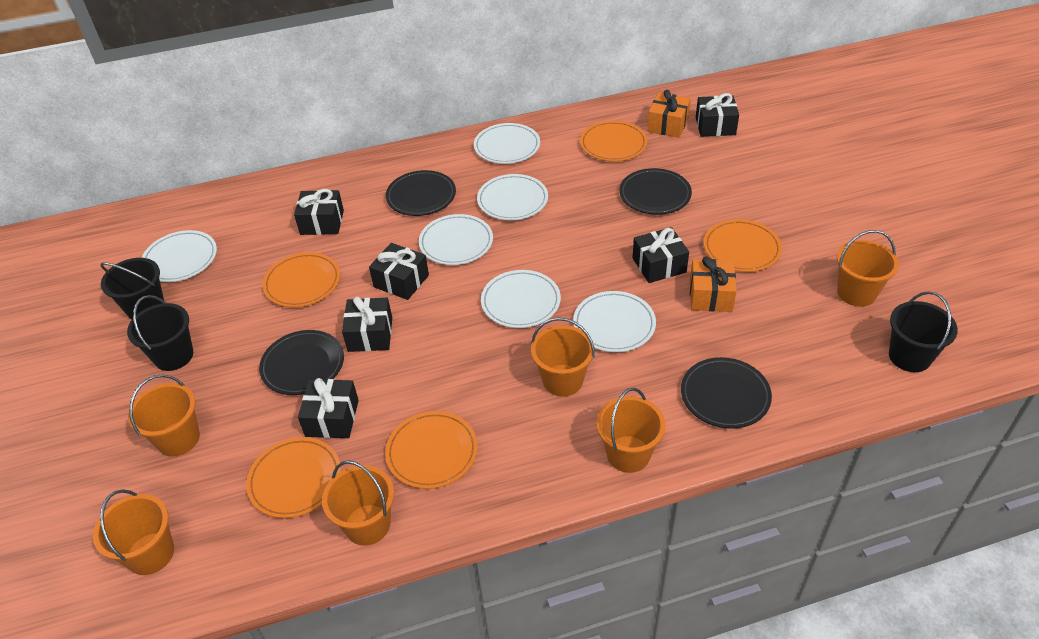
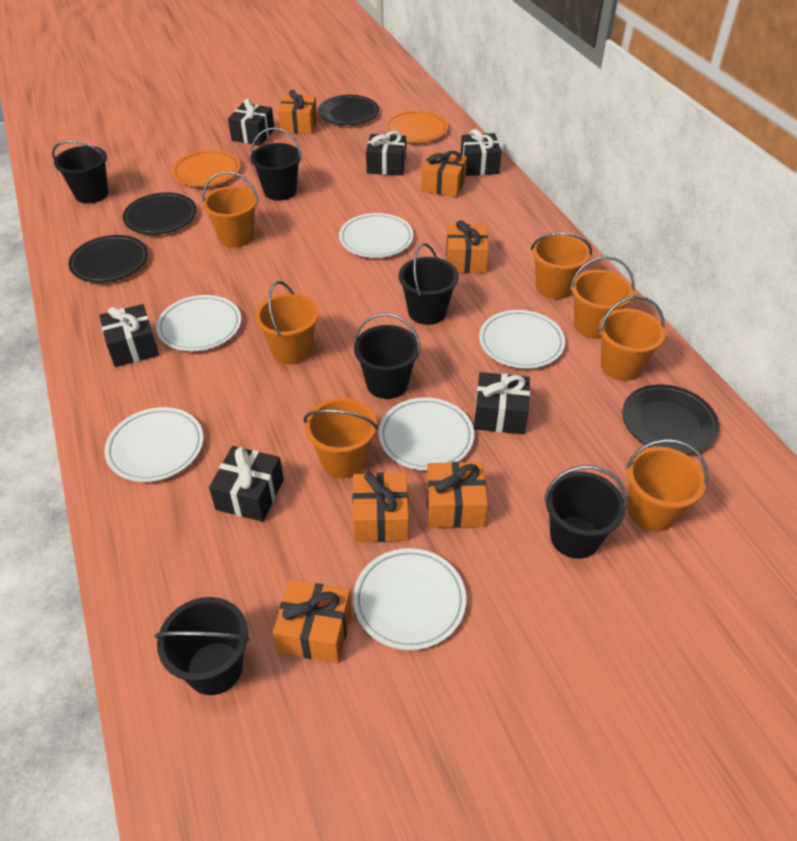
black bucket: 3 -> 6
orange bucket: 6 -> 7
orange gift: 2 -> 6
orange plate: 5 -> 2

